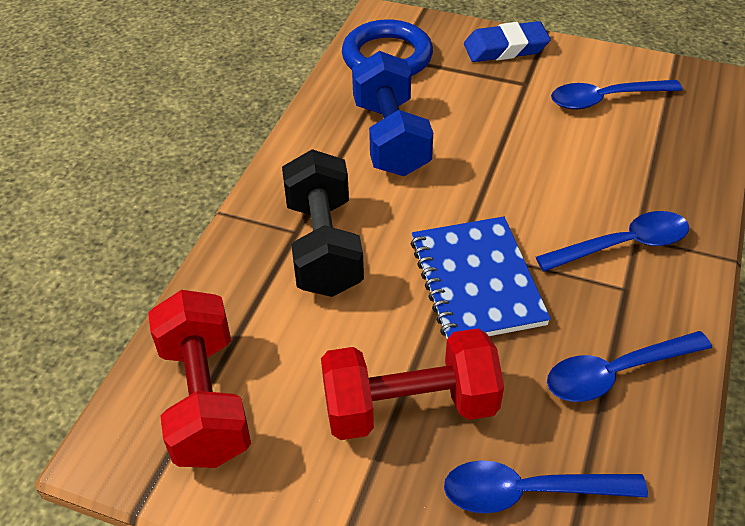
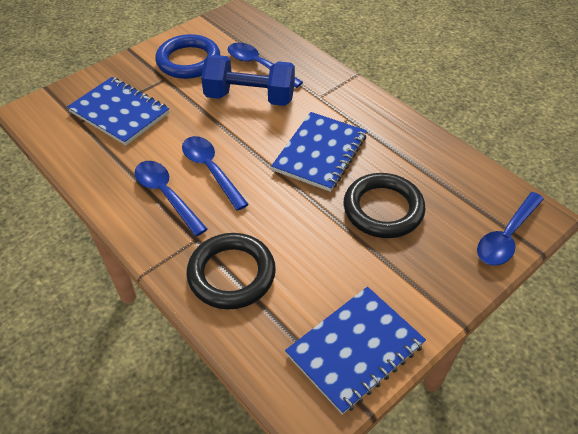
black dumbbell: 1 -> 0
black ring: 0 -> 2
blue eraser: 1 -> 0
blue notebook: 1 -> 3
red dumbbell: 2 -> 0

